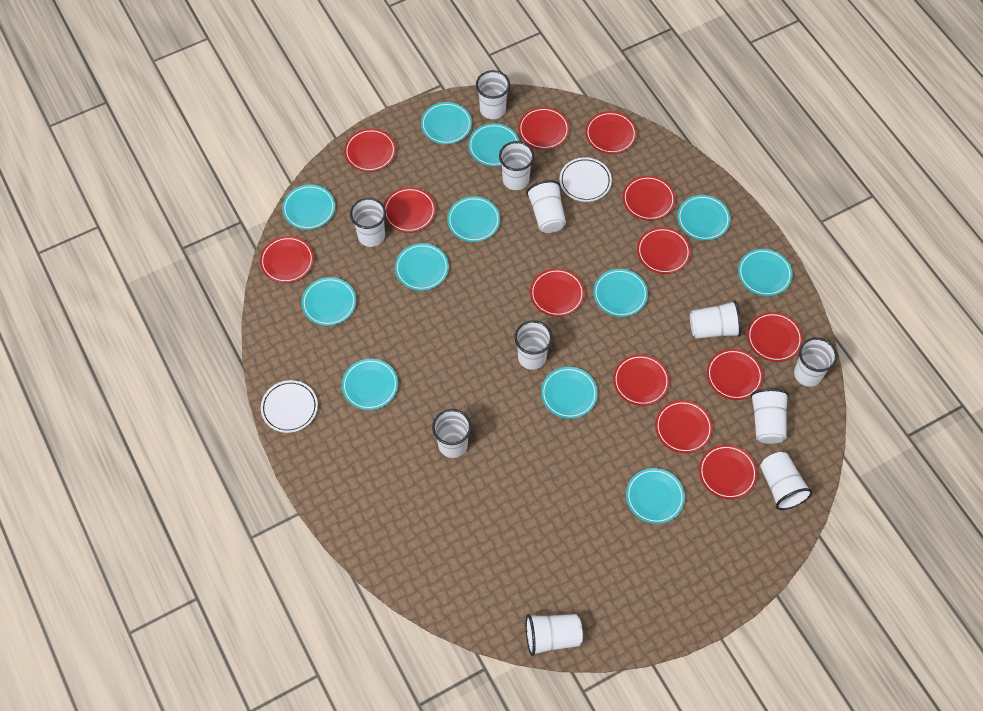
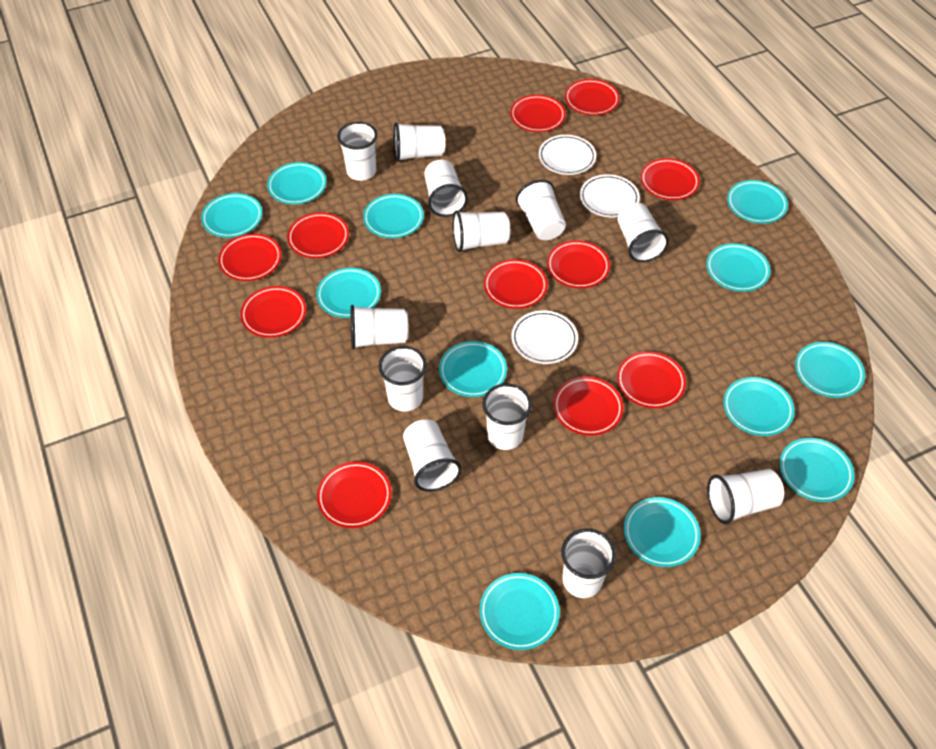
red plate: 13 -> 11
white cup: 11 -> 12
white plate: 2 -> 3

